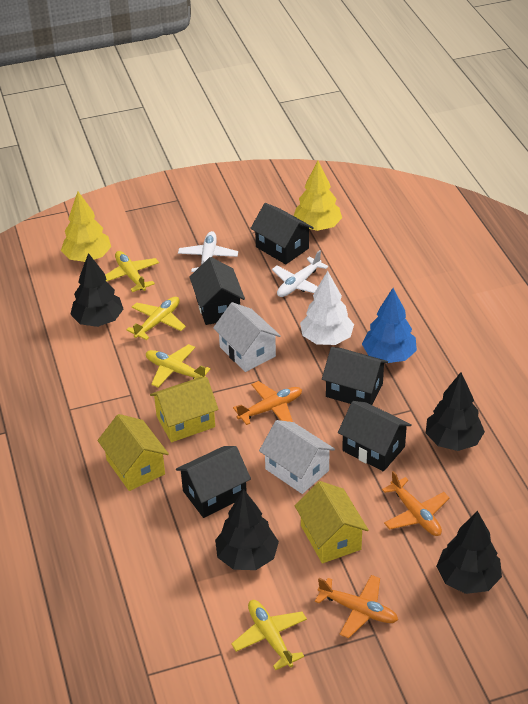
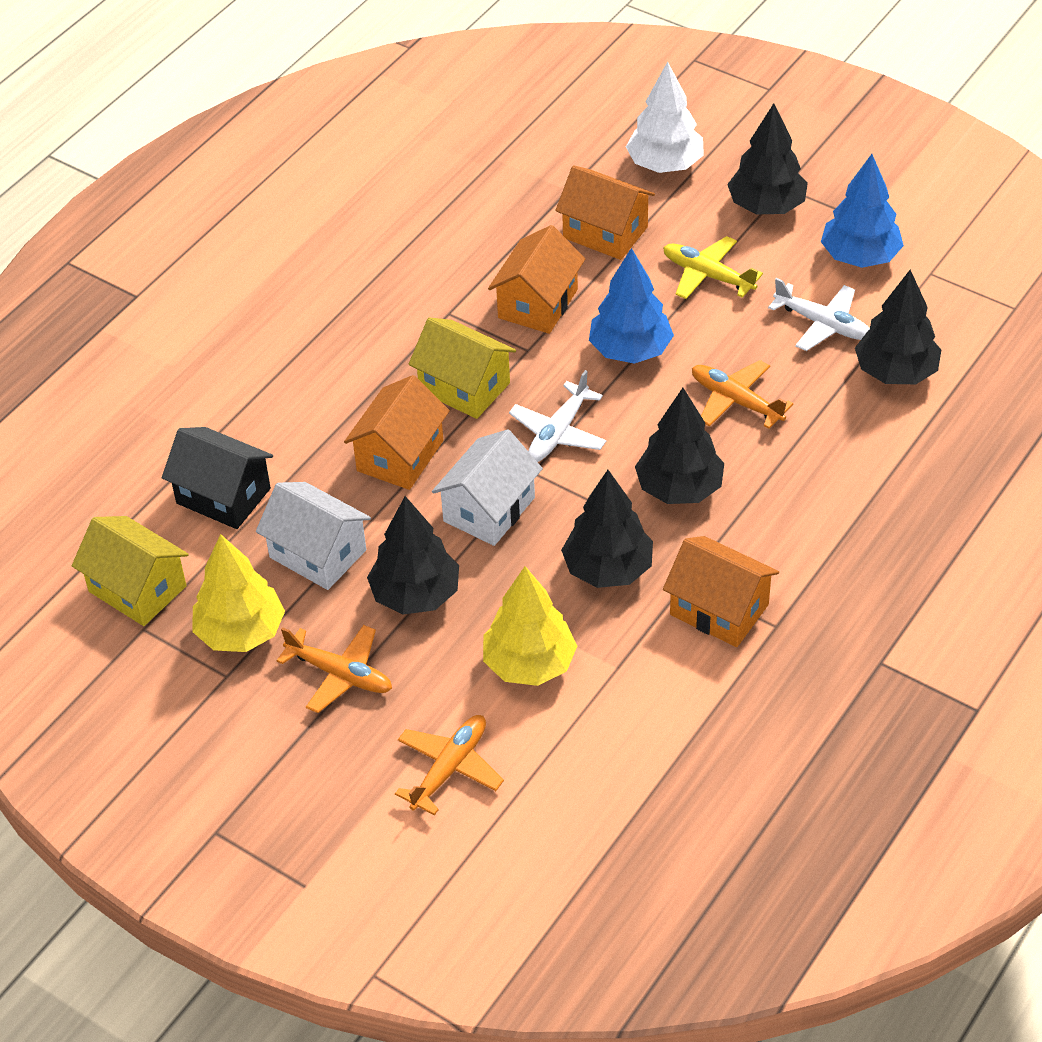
black house: 5 -> 1
black tree: 4 -> 5
blue tree: 1 -> 2
orange house: 0 -> 4
yellow house: 3 -> 2
yellow plane: 4 -> 1

